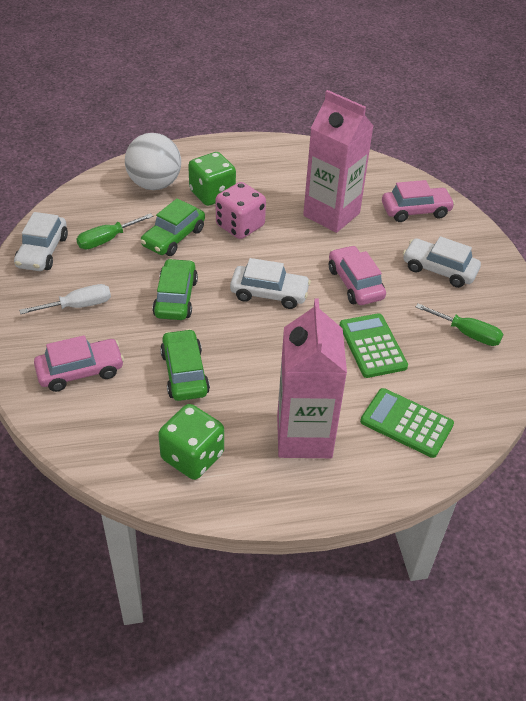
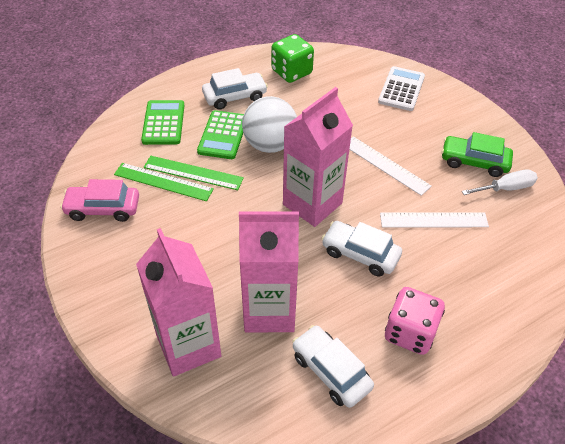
green car: 3 -> 1
green dice: 2 -> 1
green ruler: 0 -> 2
green screwdriver: 2 -> 0
pink car: 3 -> 1
pink carton: 2 -> 3
white calculator: 0 -> 1
white ruler: 0 -> 2

